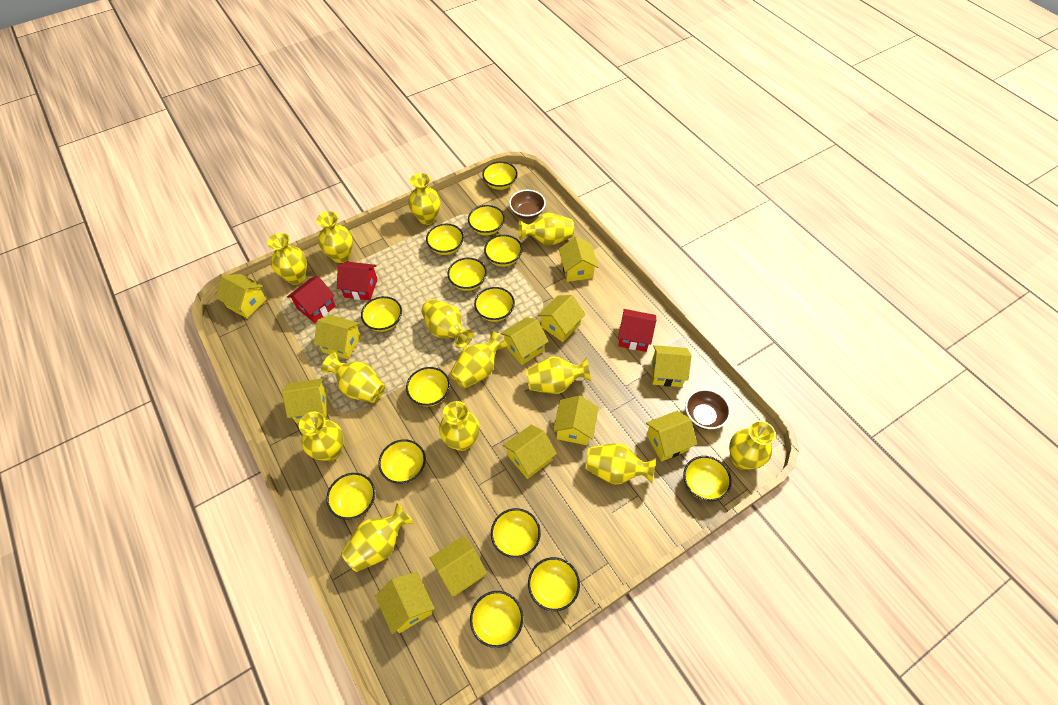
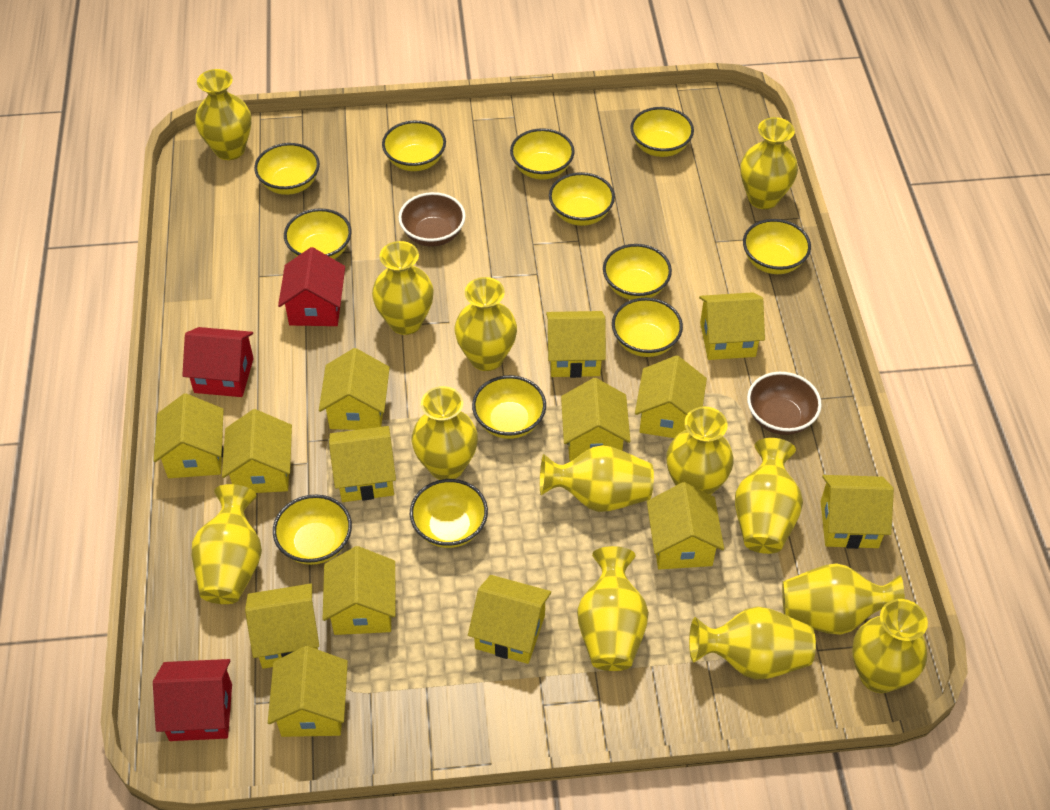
yellow bowl: 14 -> 12
yellow house: 12 -> 14

